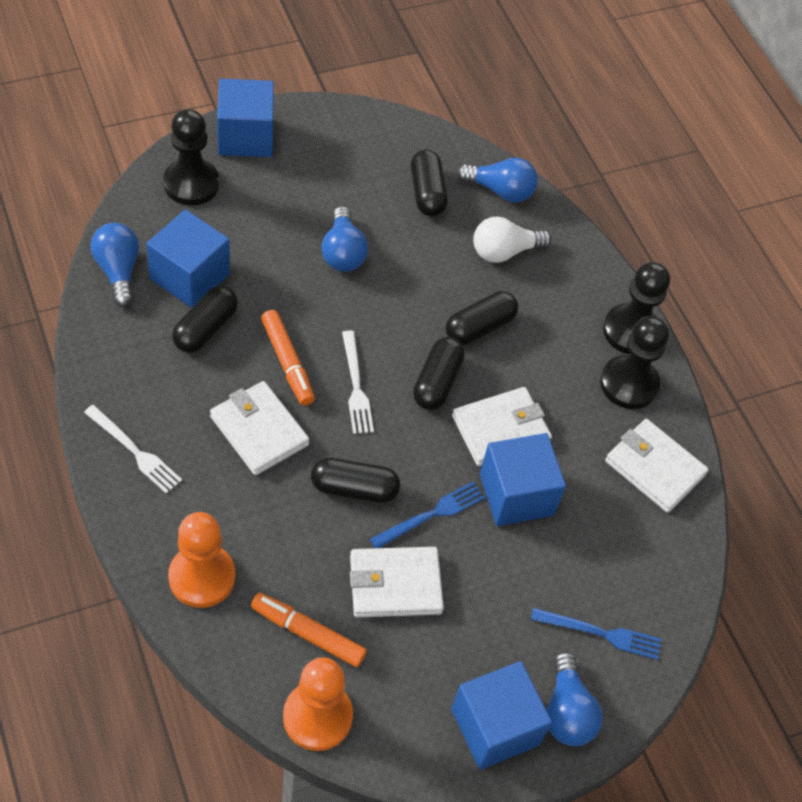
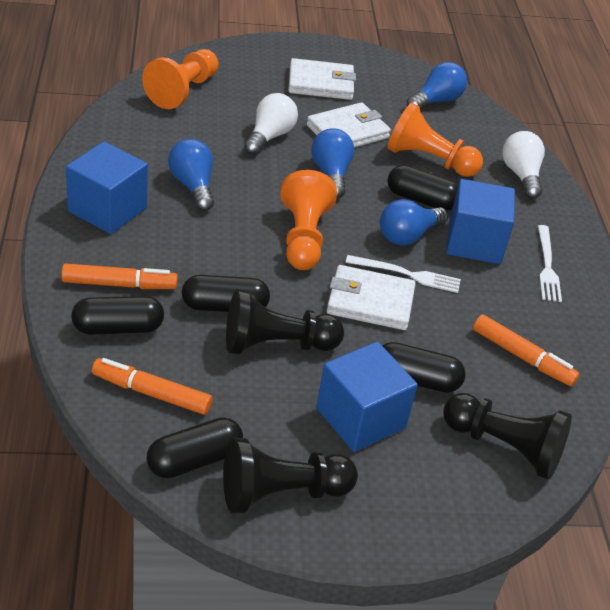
blue cube: 4 -> 3
blue fork: 2 -> 0
orange marker: 2 -> 3
orange pawn: 2 -> 3
white light bulb: 1 -> 2
white wallet: 4 -> 3

